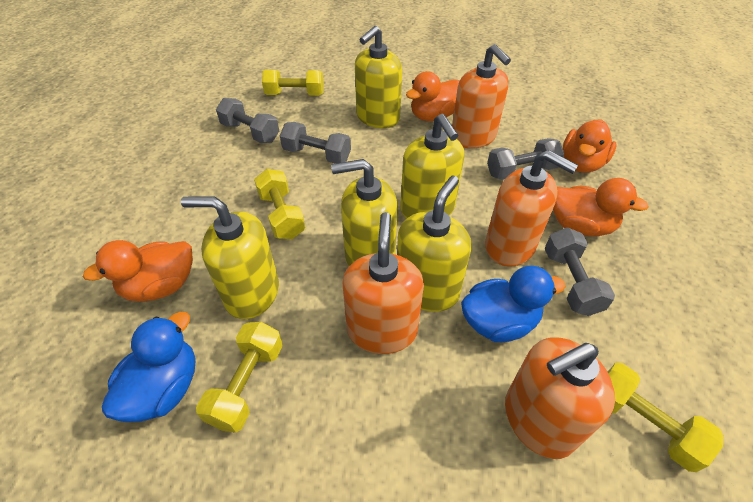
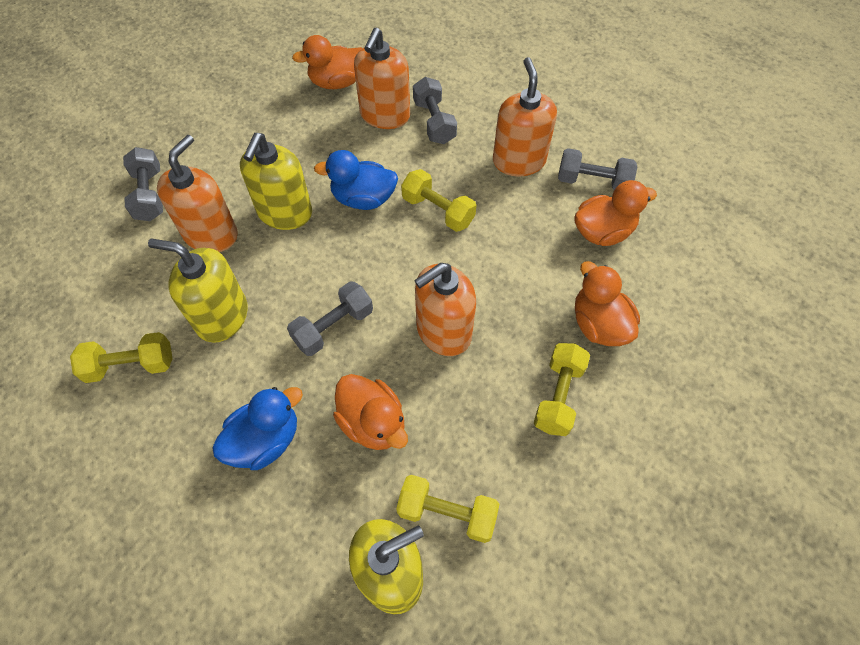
yellow soap dispenser: 5 -> 3

